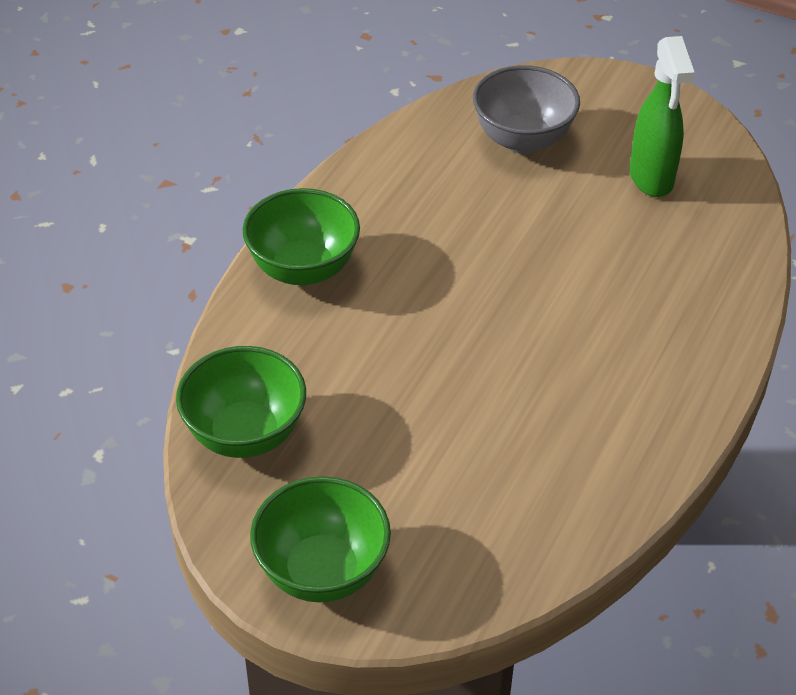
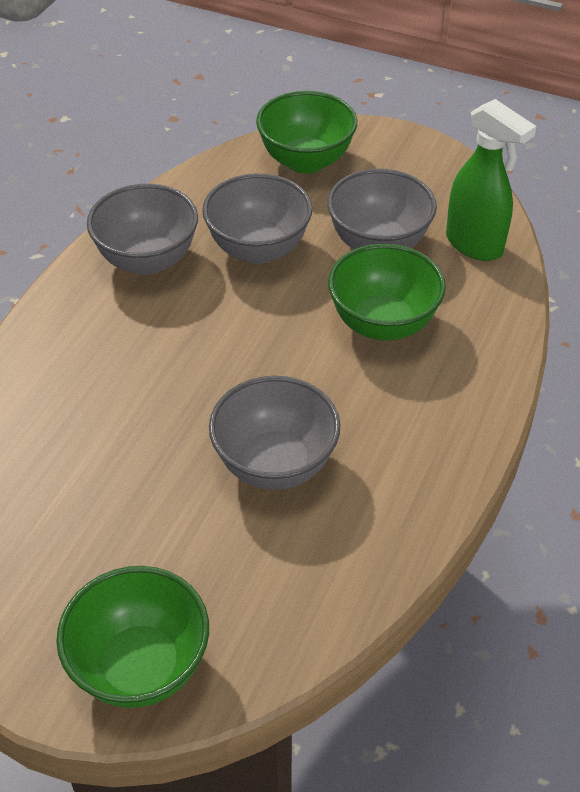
grey bowl: 1 -> 4

